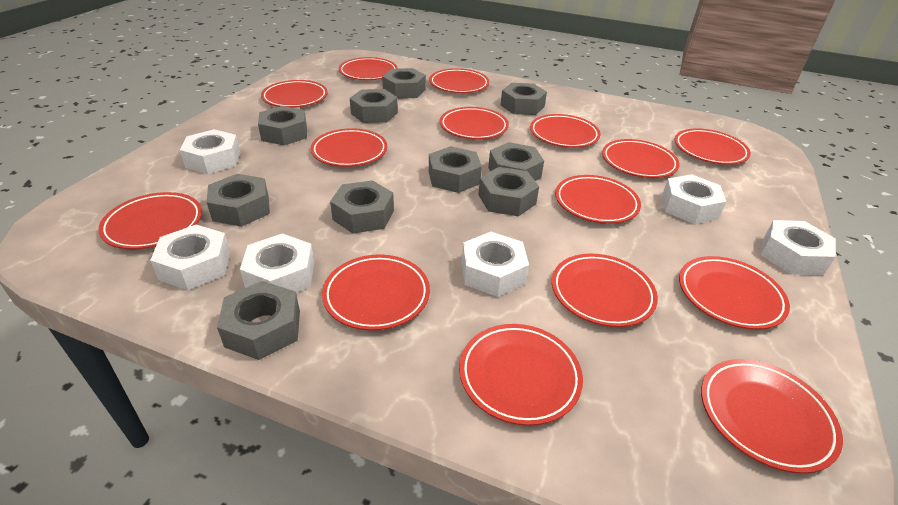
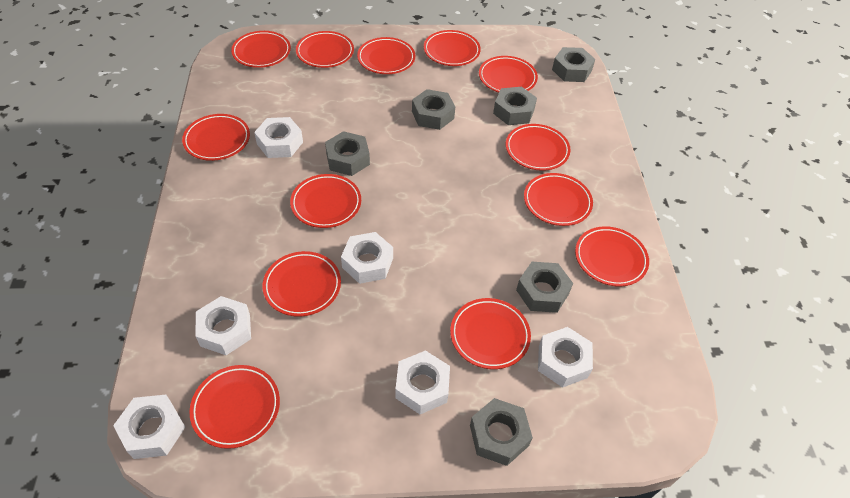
grey nut: 10 -> 6
red plate: 15 -> 13

